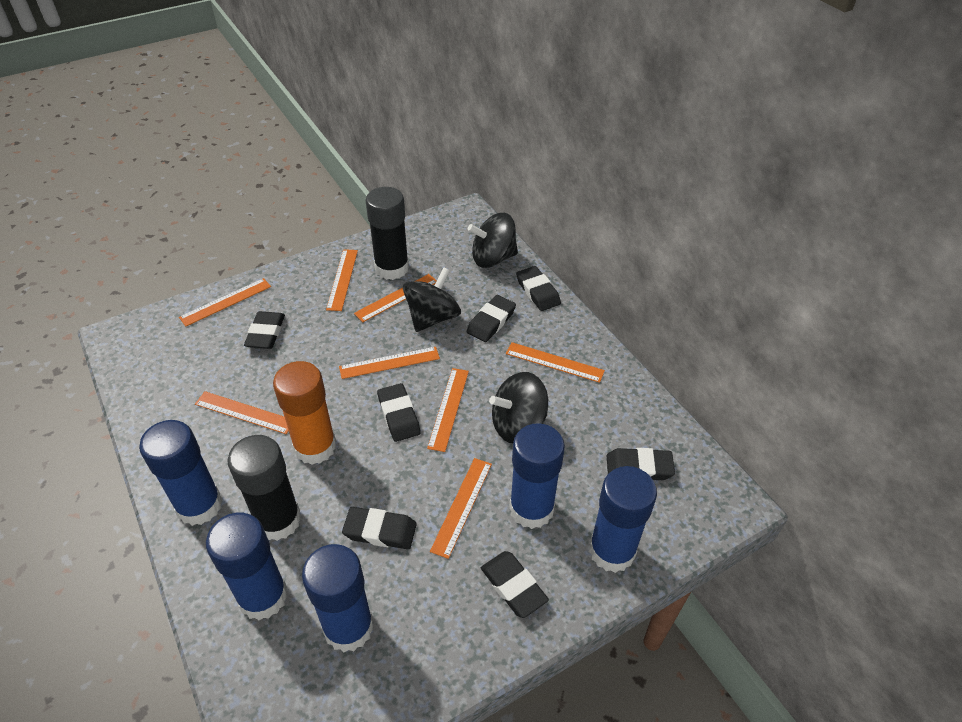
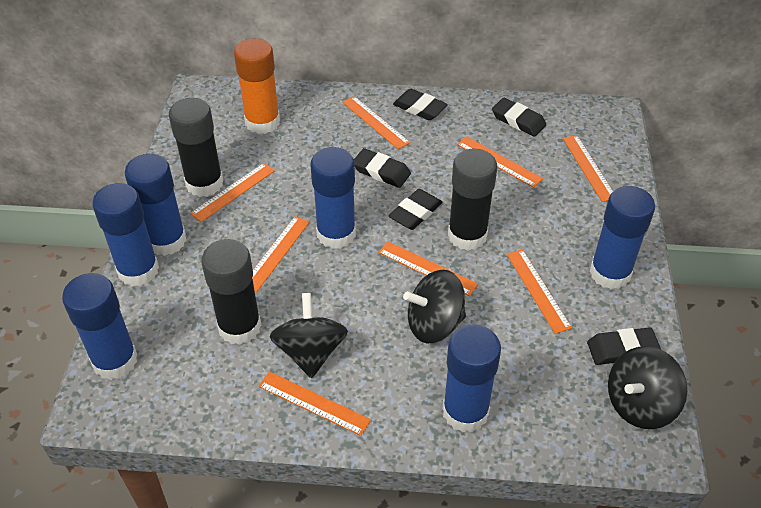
black eraser: 7 -> 5
black glue stick: 2 -> 3
blue glue stick: 5 -> 6

